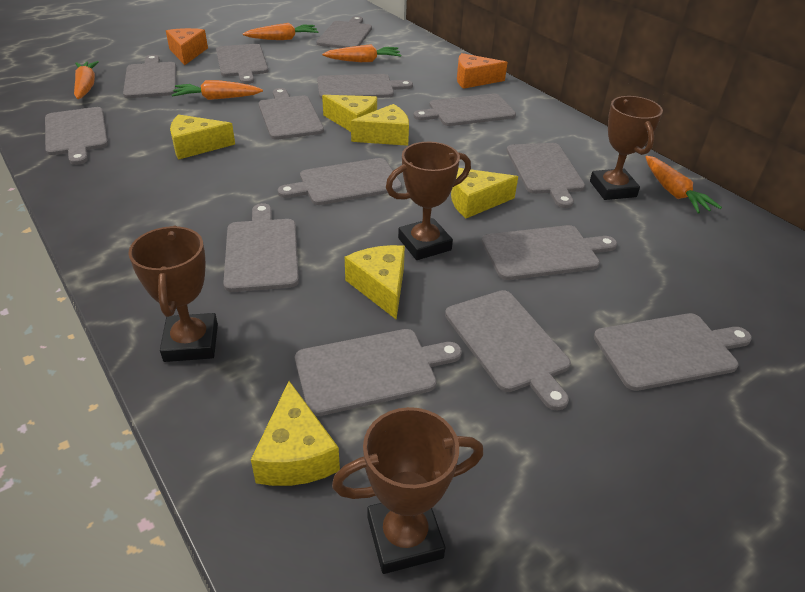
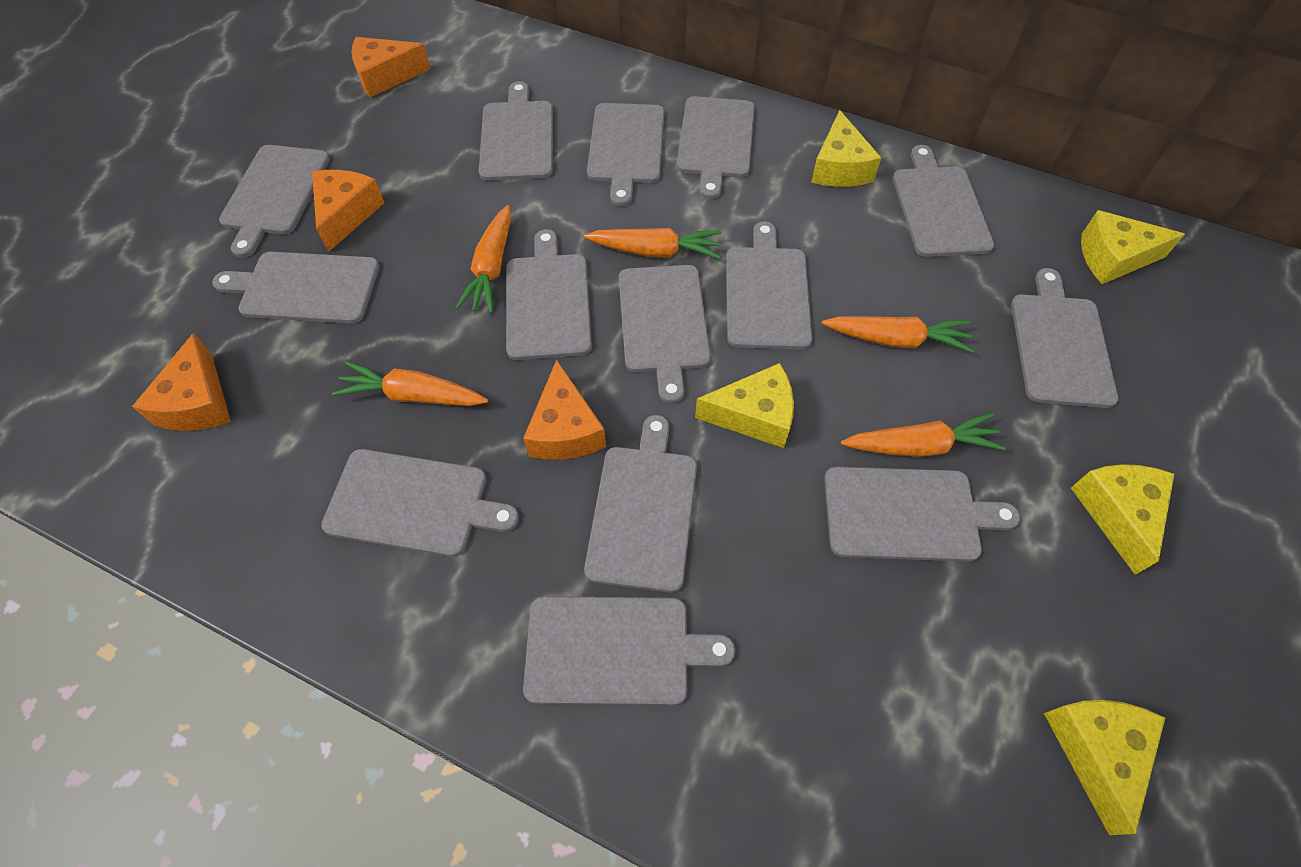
brown trophy: 4 -> 0
orange cheese: 2 -> 4
yellow cheese: 6 -> 5

